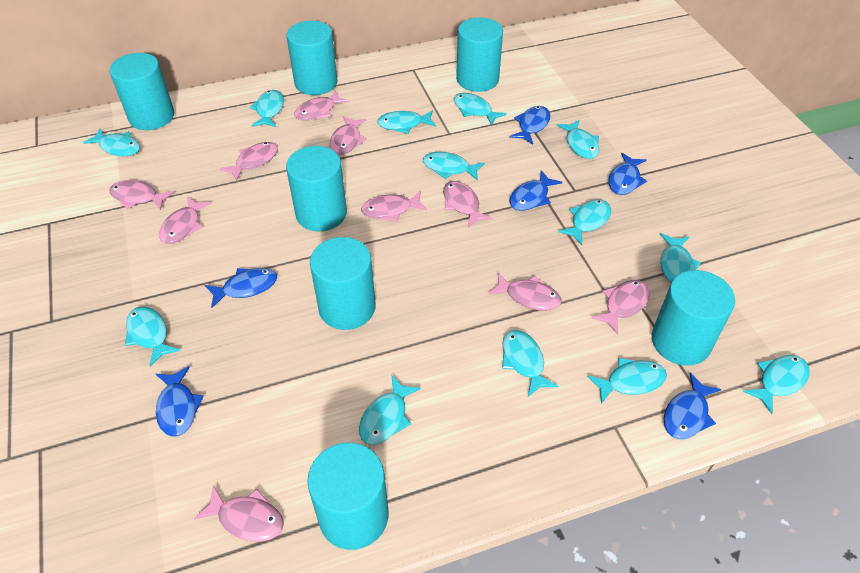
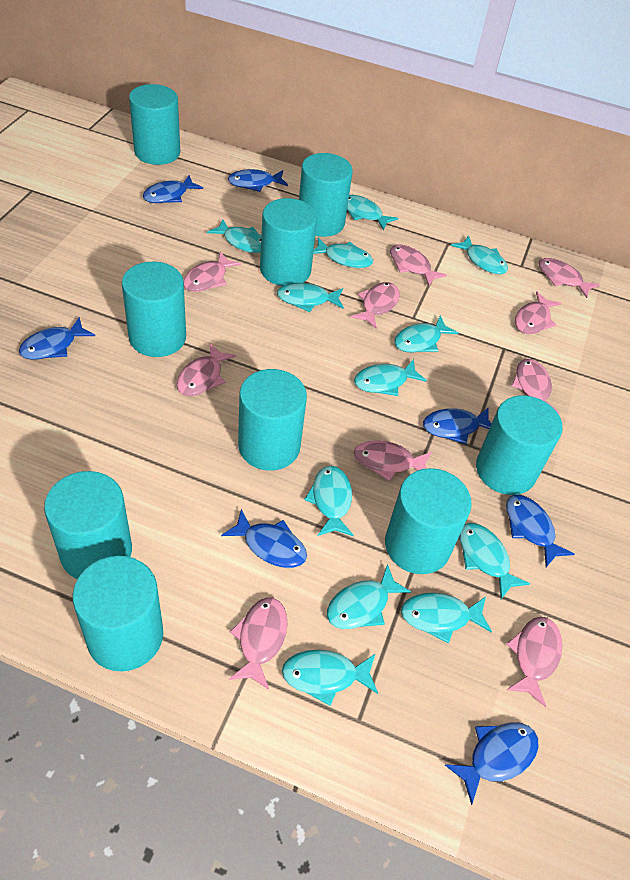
blue fish: 6 -> 7
turquoise cylinder: 7 -> 9
turquoise fish: 13 -> 12

